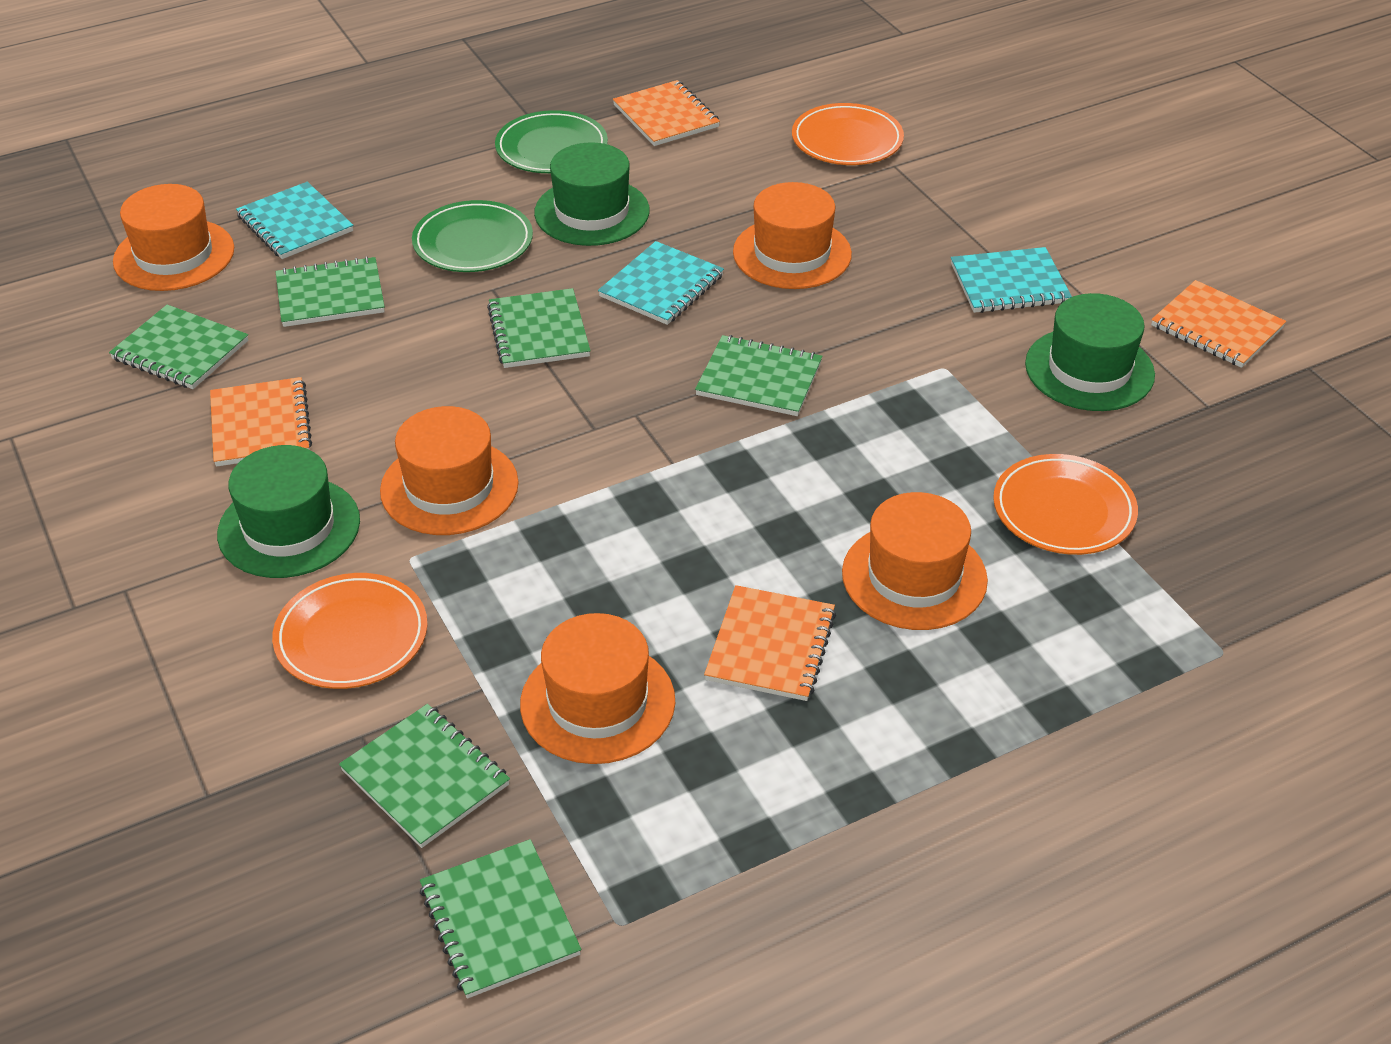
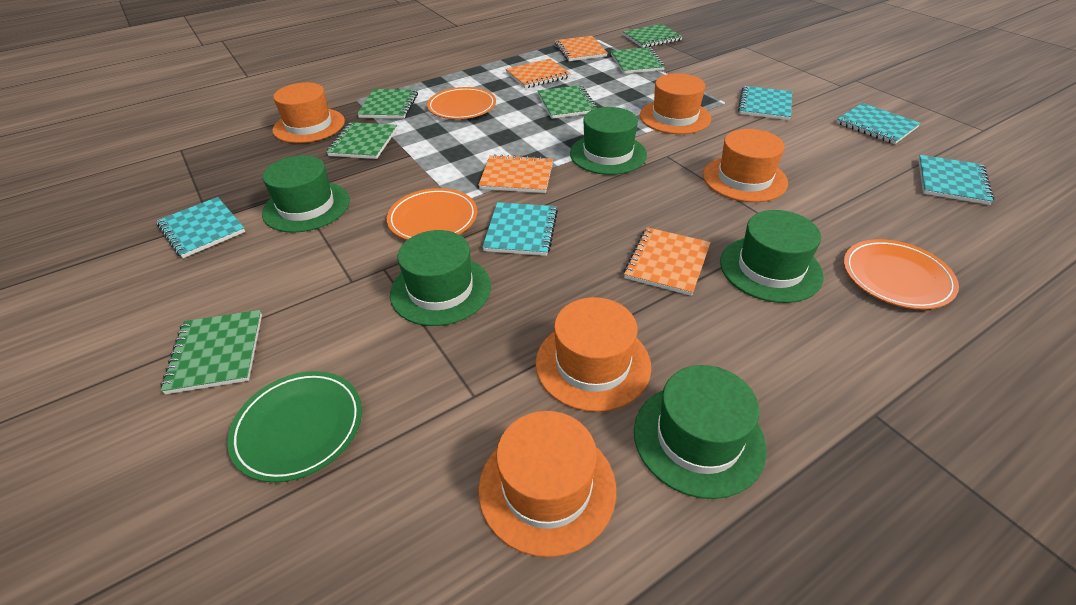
green hat: 3 -> 5
green plate: 2 -> 1
turquoise notebook: 3 -> 5

